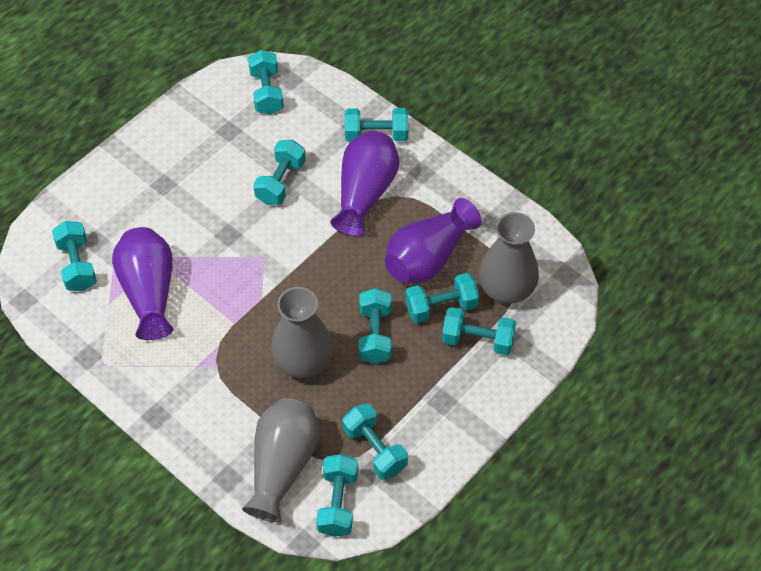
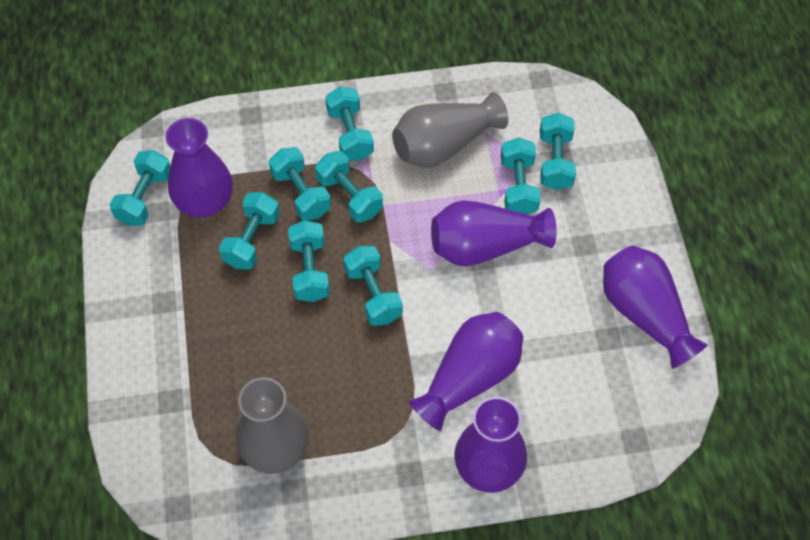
grey vase: 3 -> 2
purple vase: 3 -> 5

